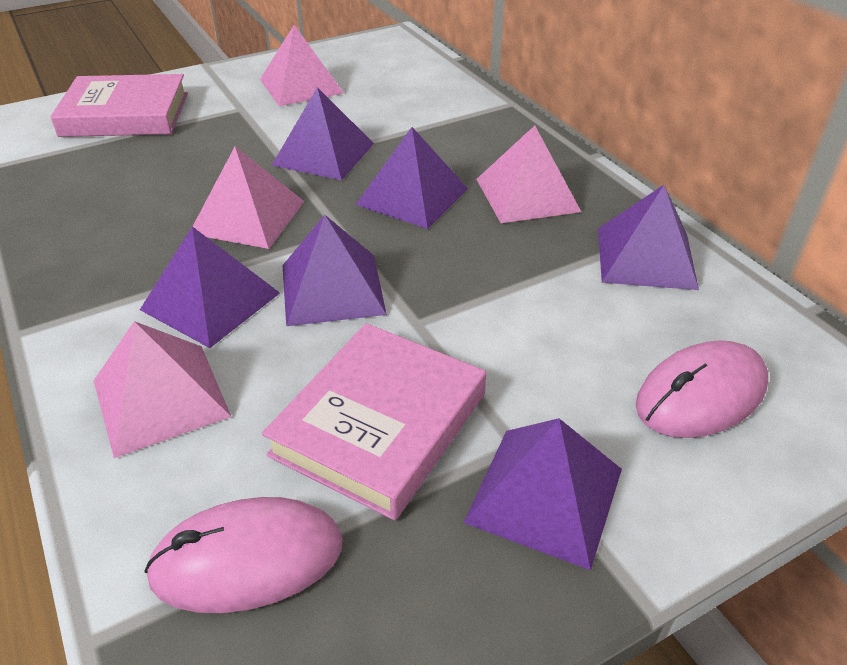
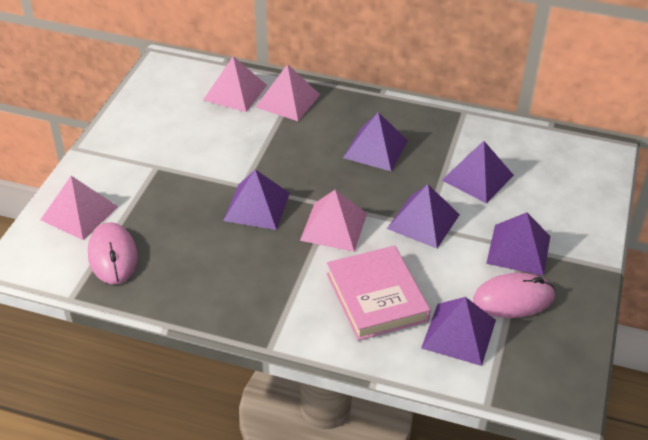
pink book: 2 -> 1

